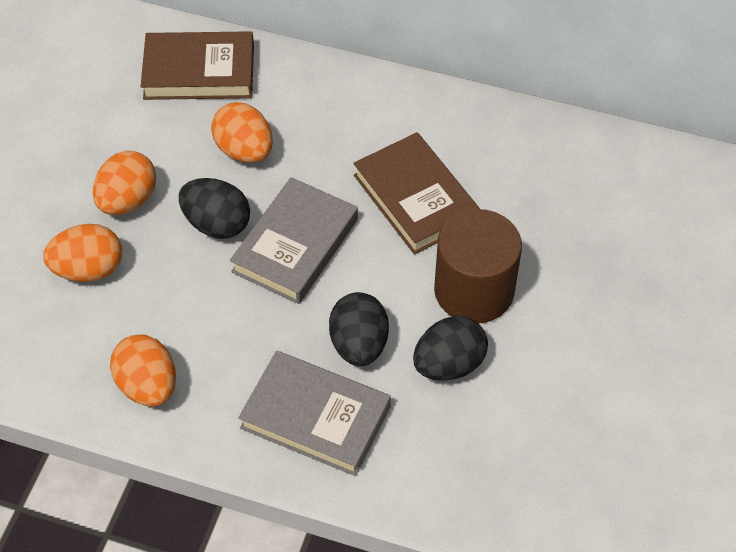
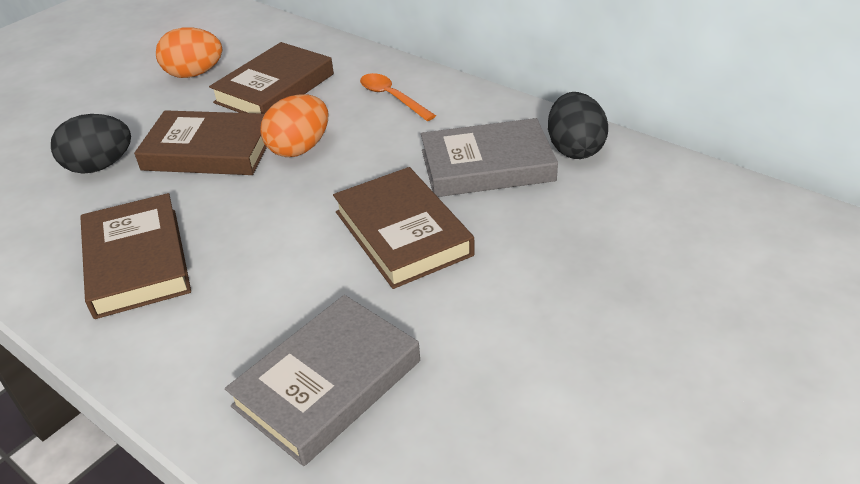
black egg: 3 -> 2
brown book: 2 -> 4
brown cylinder: 1 -> 0
orange egg: 4 -> 2
orange spoon: 0 -> 1

